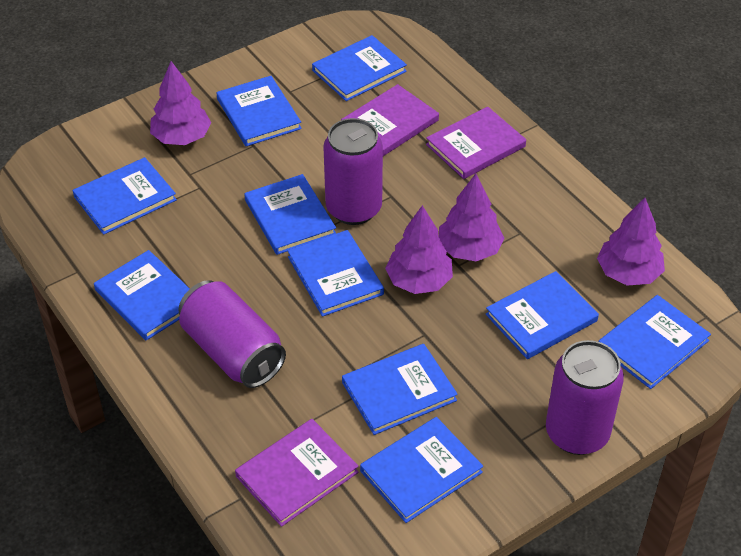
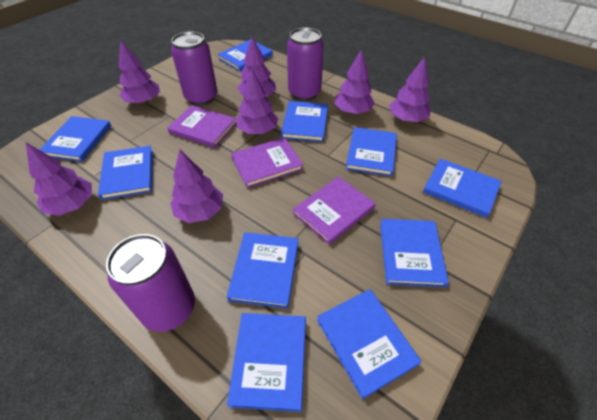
purple tree: 4 -> 7

